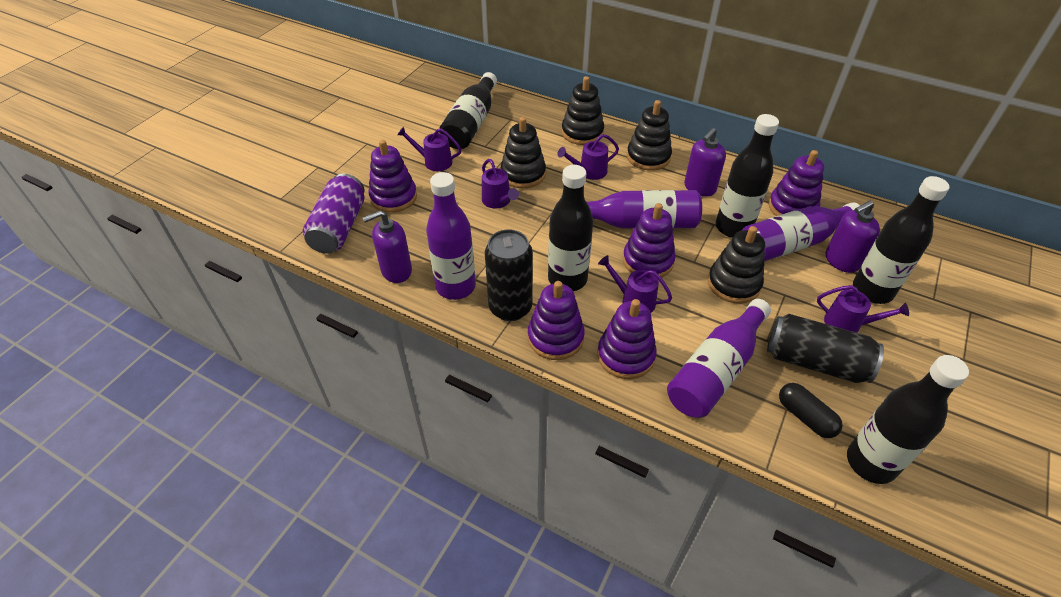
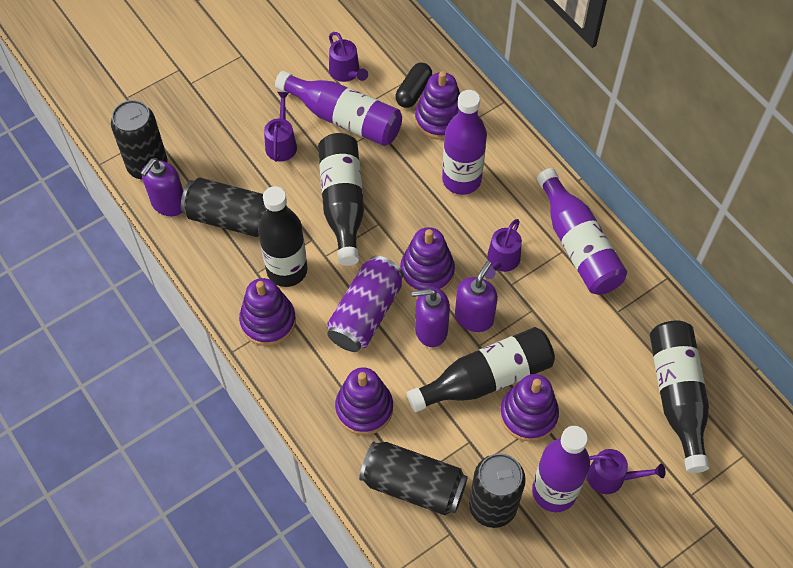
black bottle: 5 -> 4
black can: 2 -> 4
black stacking toy: 4 -> 0
purple watering can: 5 -> 4

